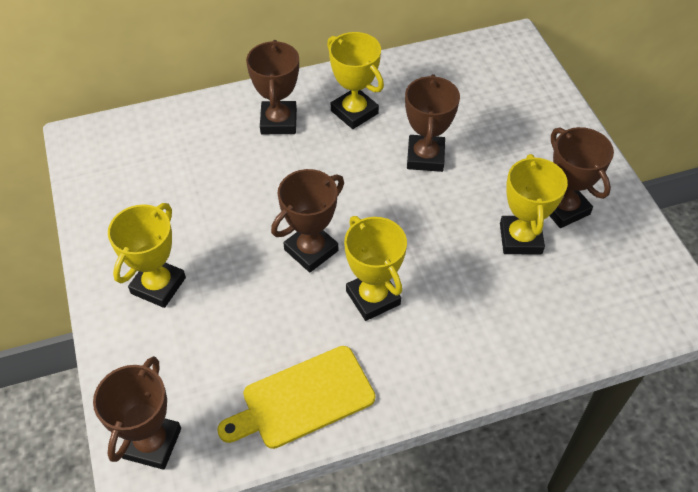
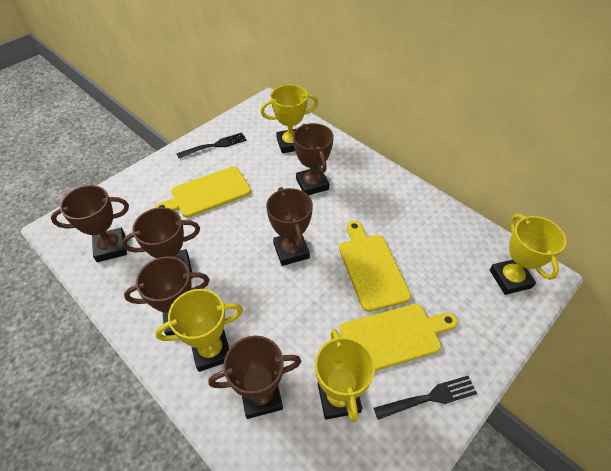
black fork: 0 -> 2
brown trophy: 5 -> 6
yellow cutting board: 1 -> 3

